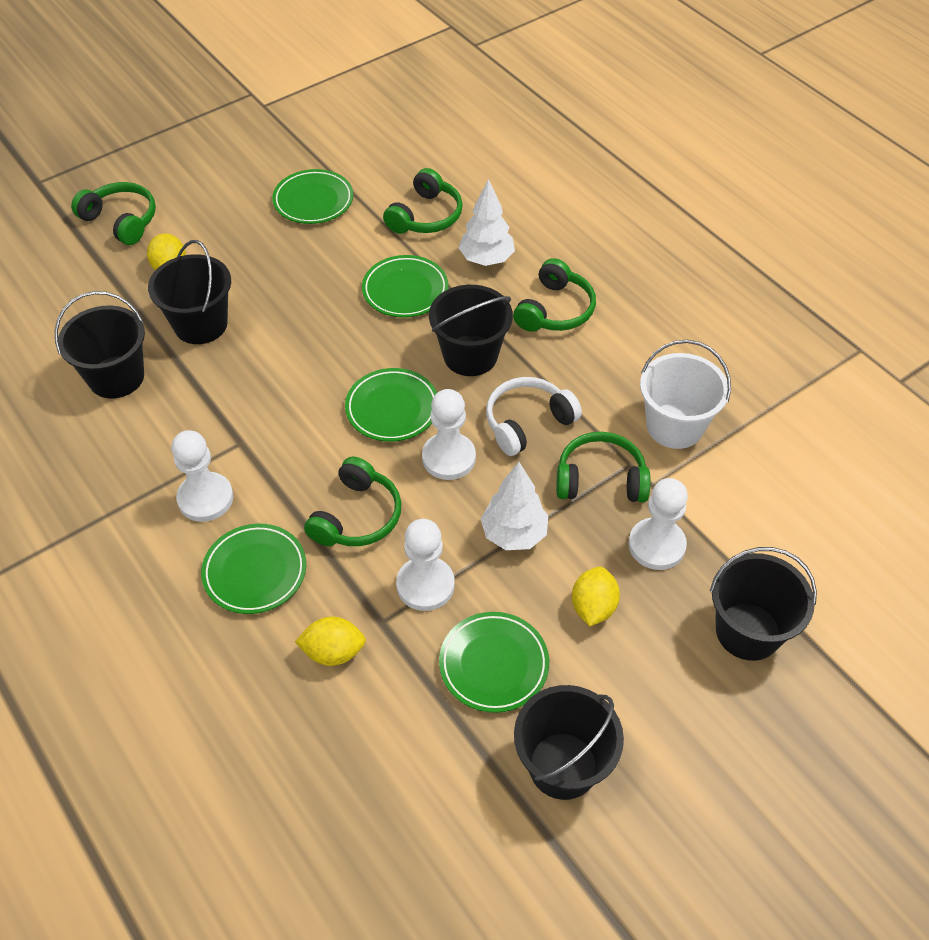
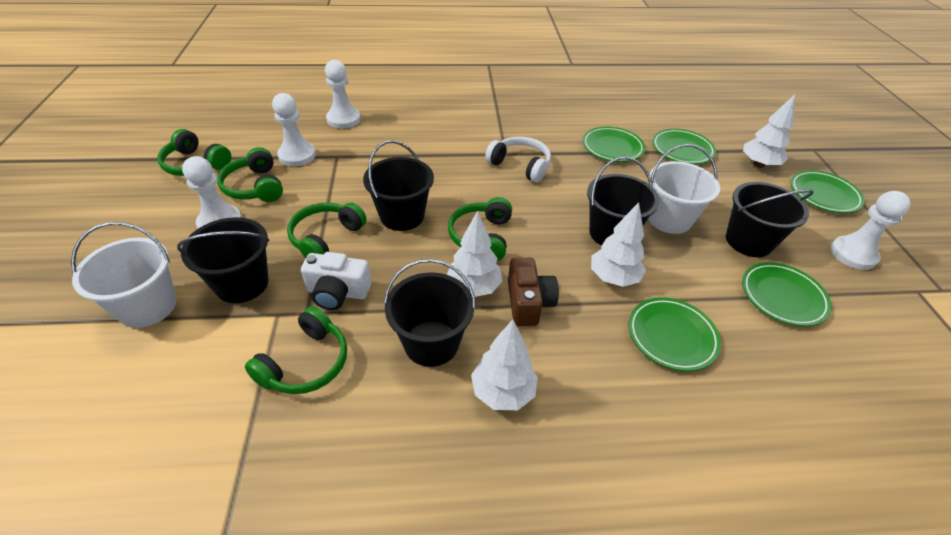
brown camera: 0 -> 1
white bucket: 1 -> 2
white camera: 0 -> 1
white tree: 2 -> 4
yellow lemon: 3 -> 0

